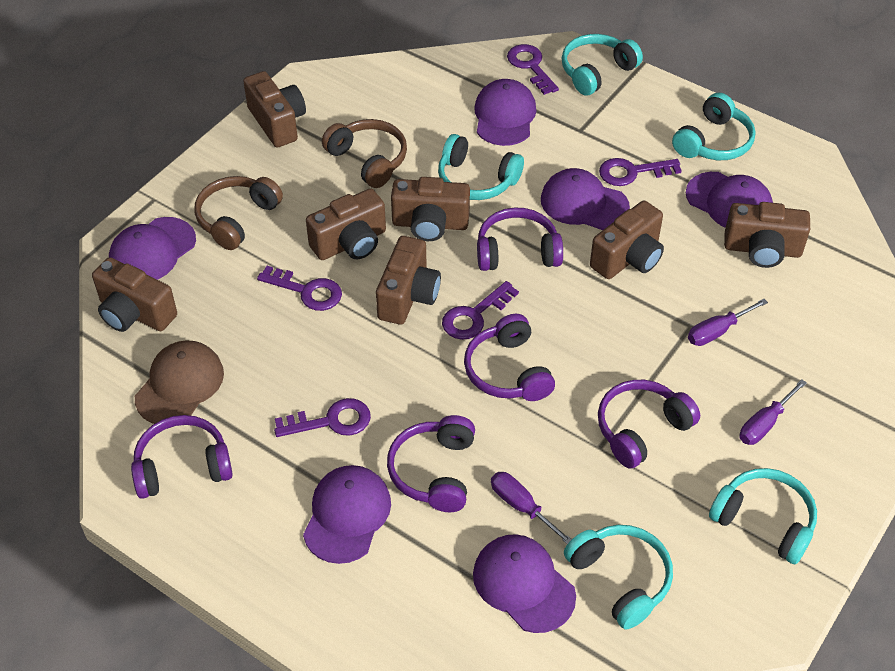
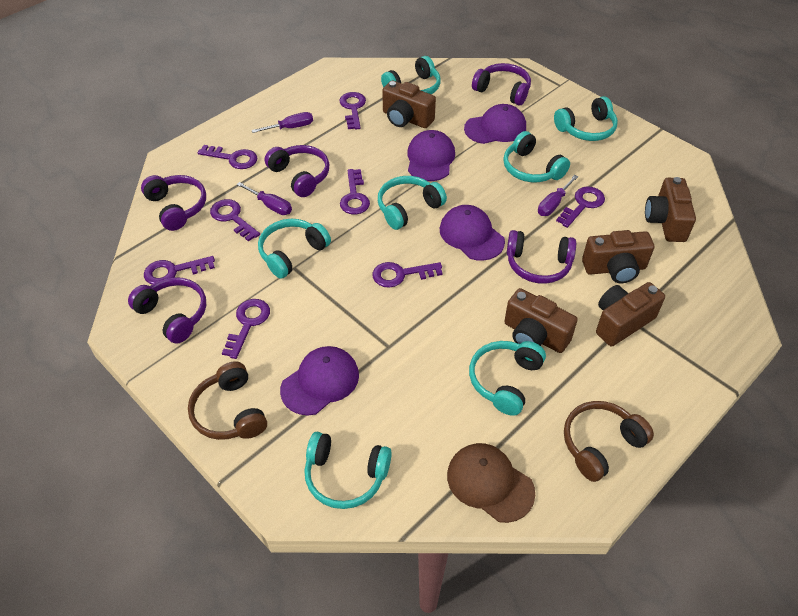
brown camera: 7 -> 5
purple cap: 6 -> 4
purple key: 5 -> 8
turquoise headphones: 5 -> 7

